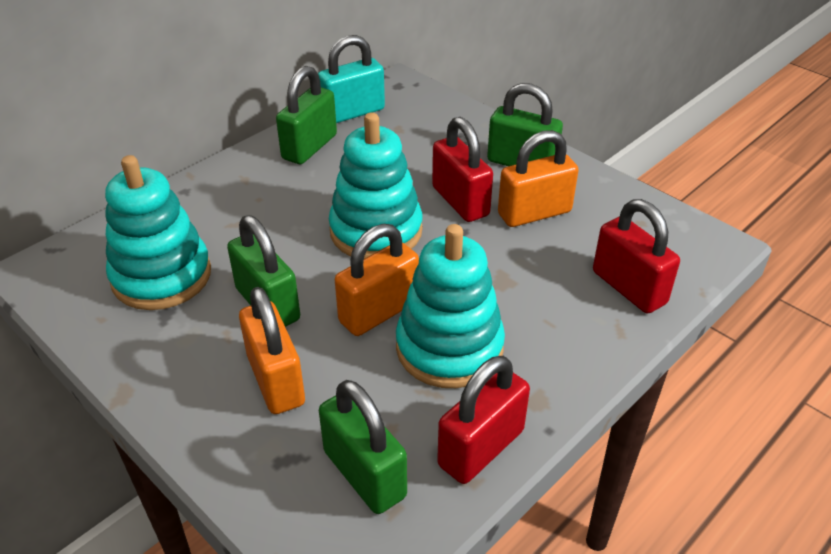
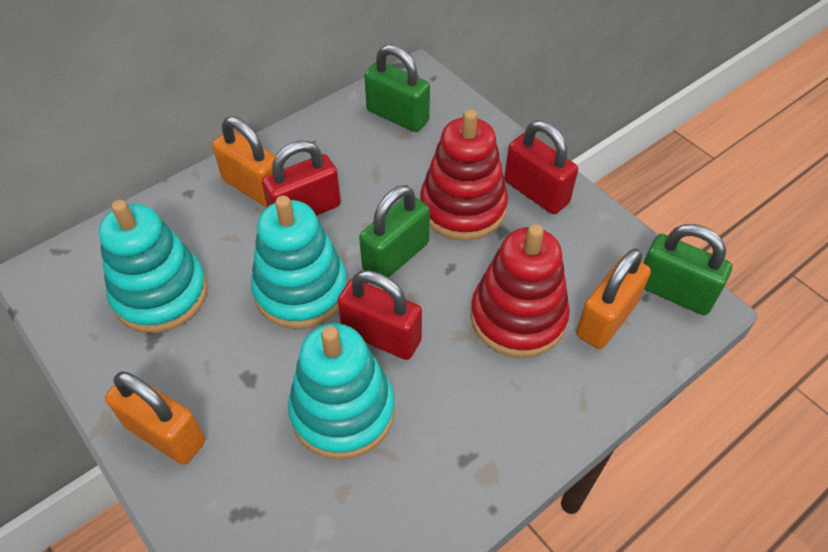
green padlock: 4 -> 3
red stacking toy: 0 -> 2
turquoise padlock: 1 -> 0

